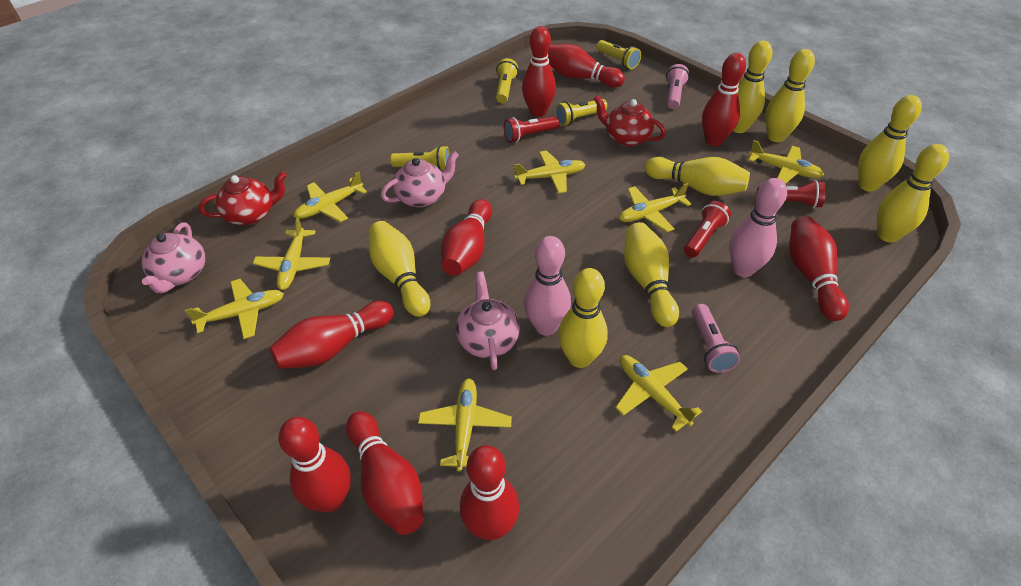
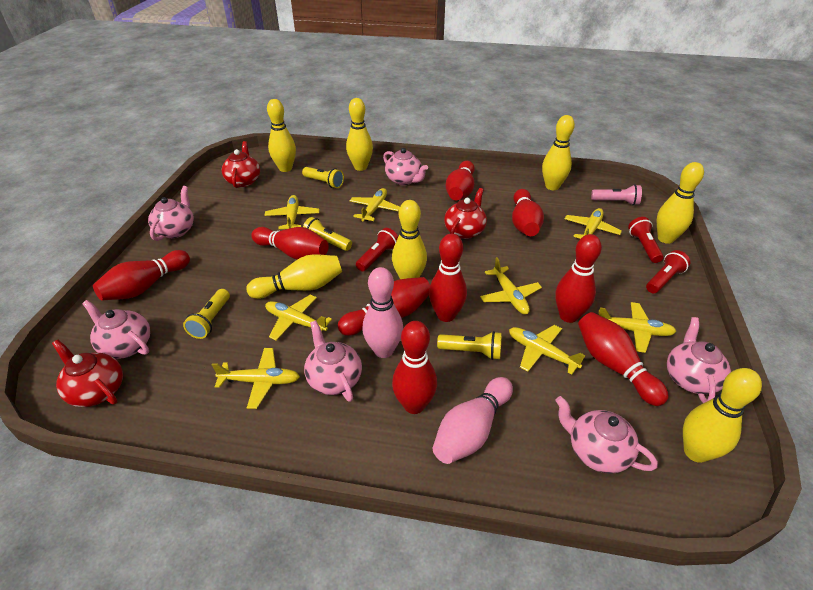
pink flashlight: 2 -> 1
pink teapot: 3 -> 6
red teapot: 2 -> 3
yellow bowling pin: 8 -> 7

